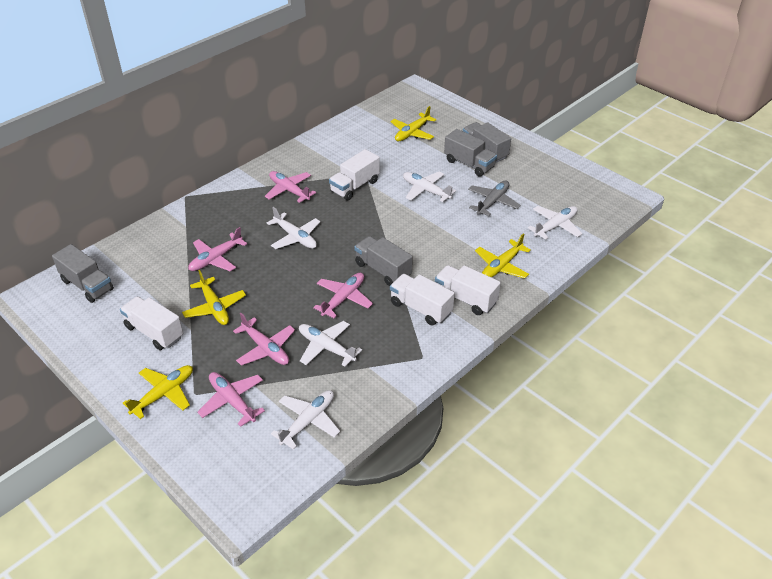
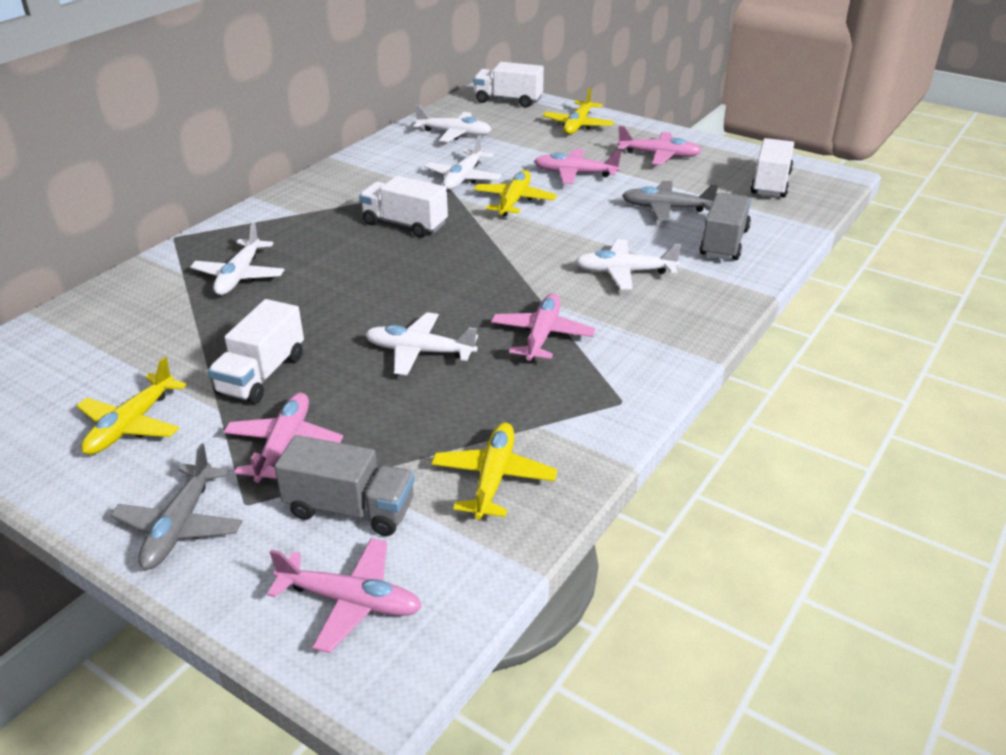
grey plane: 1 -> 2
grey truck: 4 -> 2

